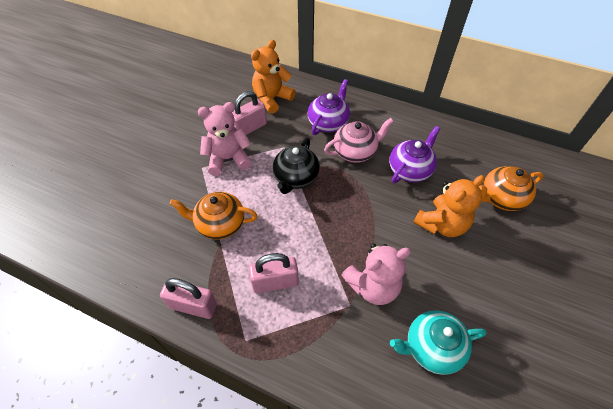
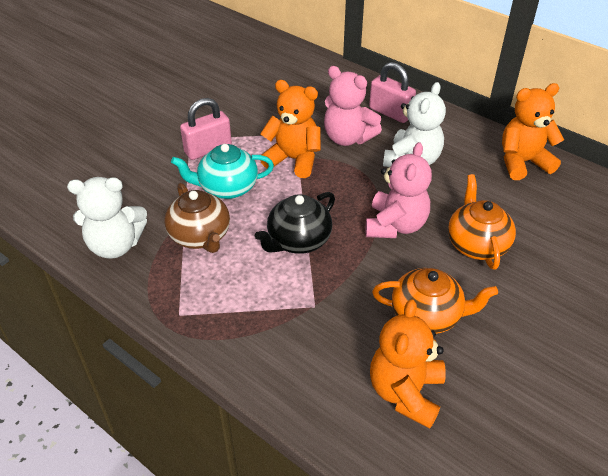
brown teapot: 0 -> 1
orange teddy bear: 2 -> 3
pink padlock: 3 -> 2
pink teapot: 1 -> 0
purple teapot: 2 -> 0
white teddy bear: 0 -> 2

